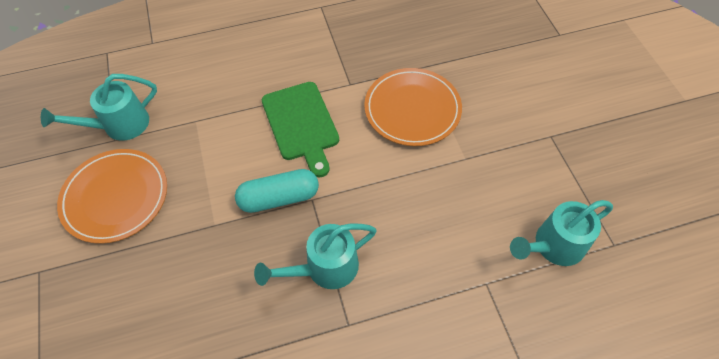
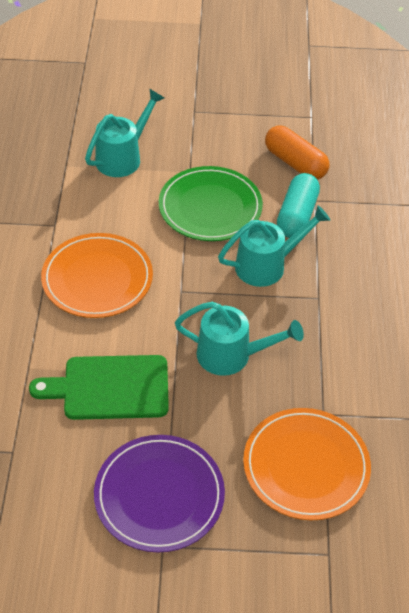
green plate: 0 -> 1
orange capsule: 0 -> 1
purple plate: 0 -> 1

